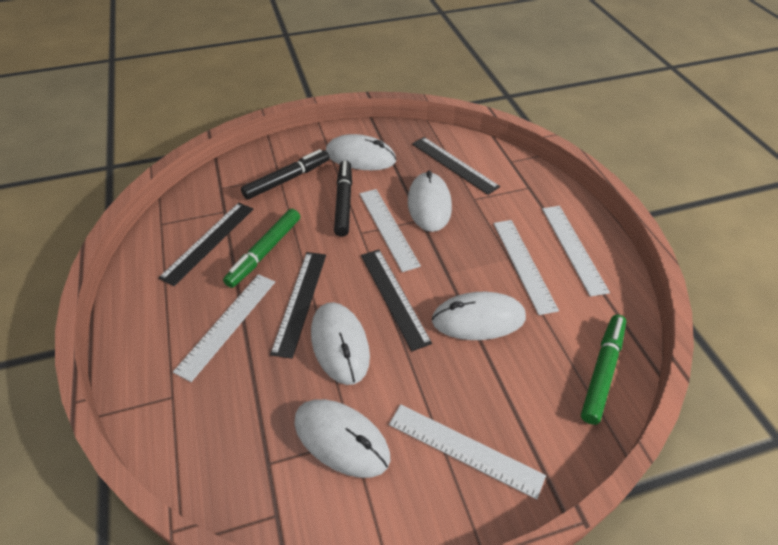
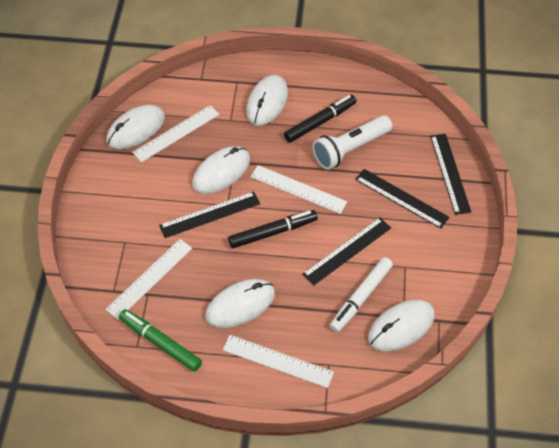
green marker: 2 -> 1
white flashlight: 0 -> 1
white marker: 0 -> 1
white ruler: 5 -> 4

